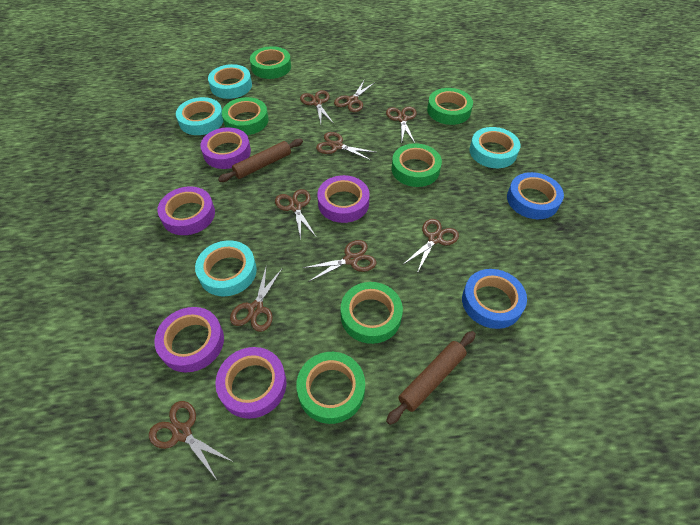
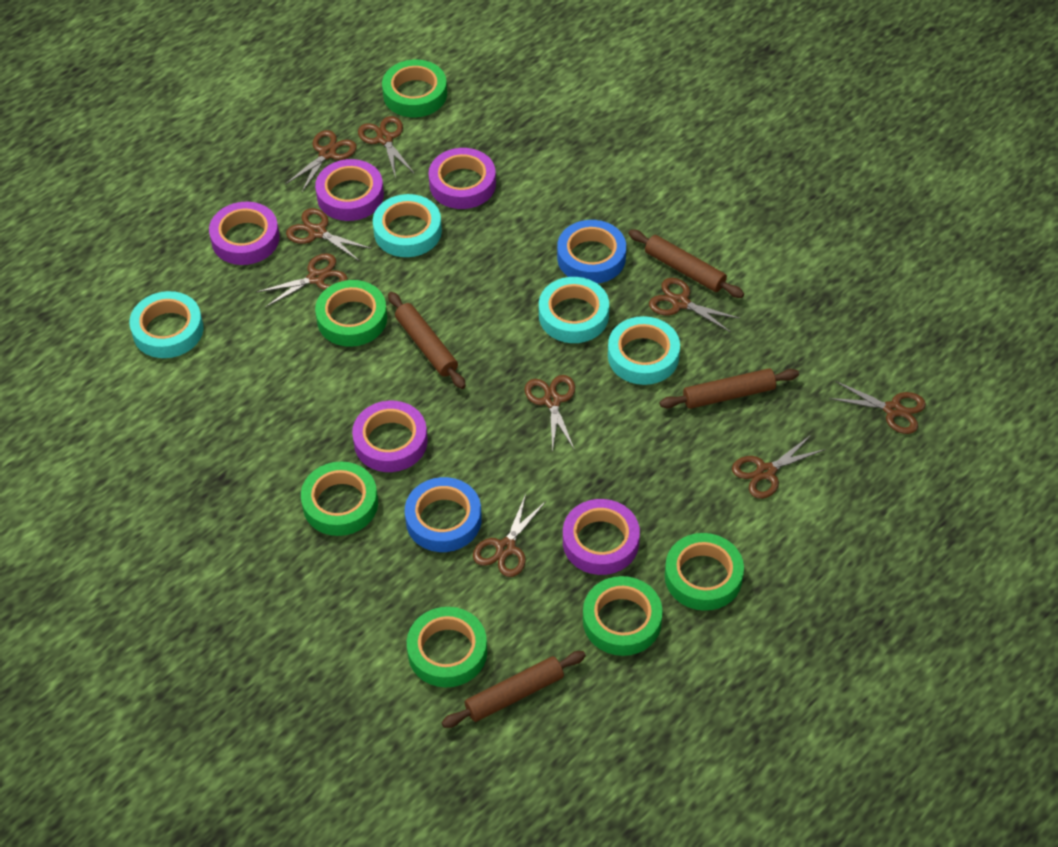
brown rolling pin: 2 -> 4

